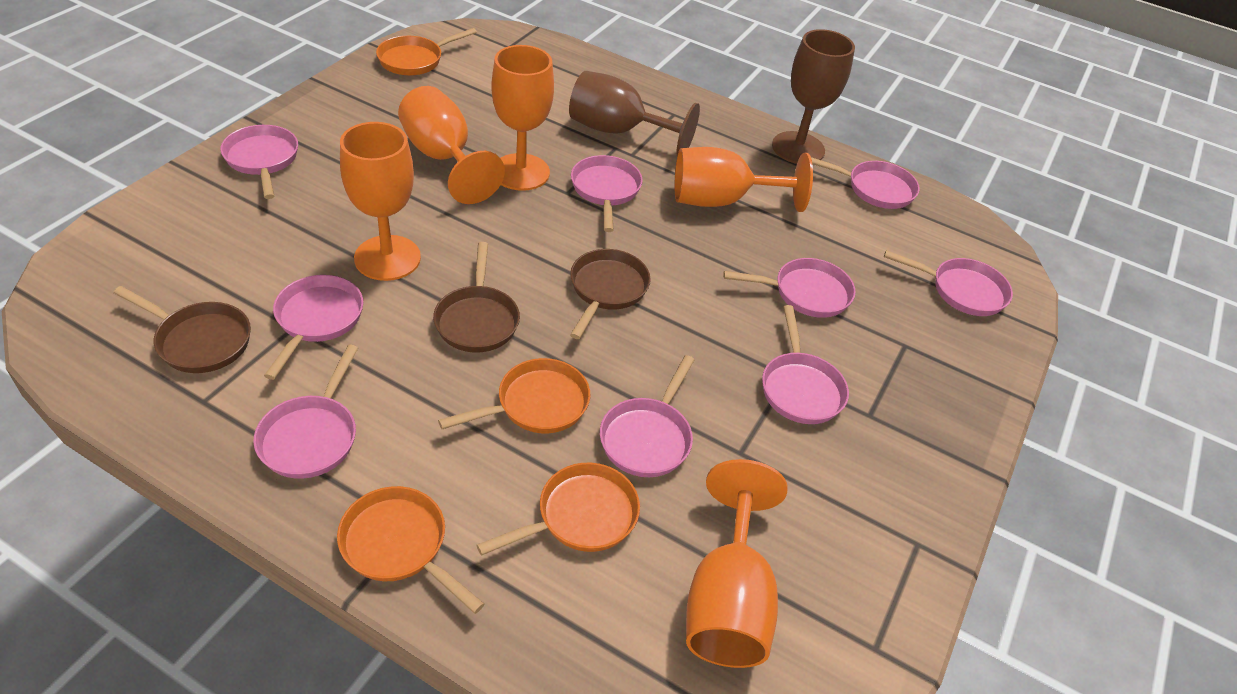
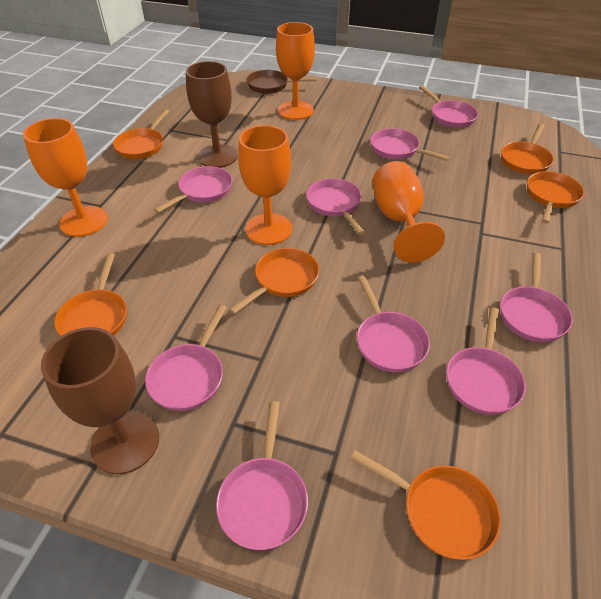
brown pan: 3 -> 1
orange goblet: 5 -> 4
orange pan: 4 -> 6

